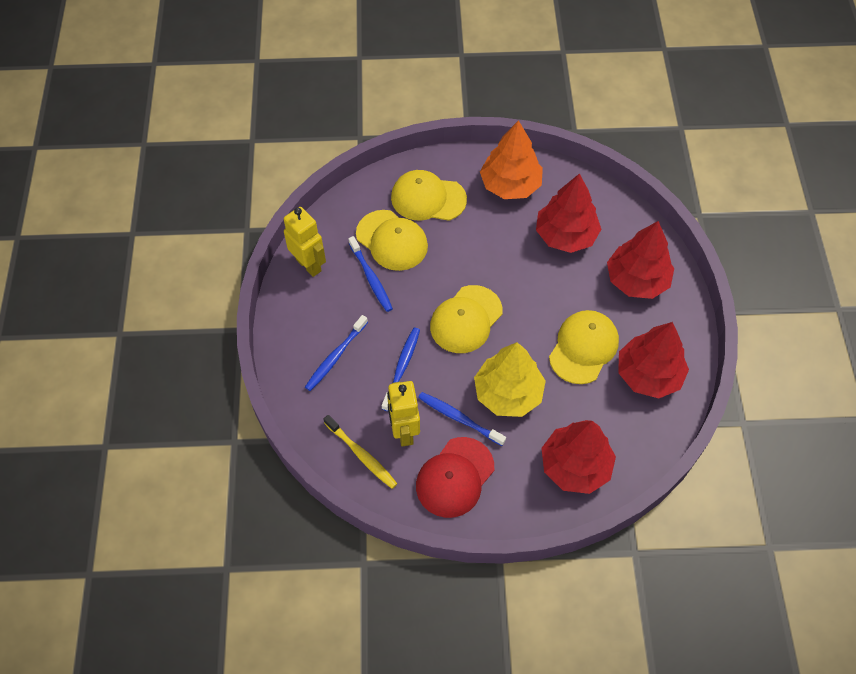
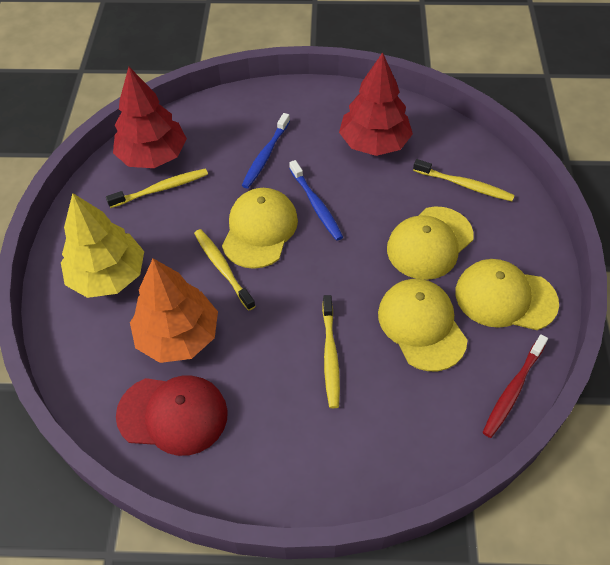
blue toothbrush: 4 -> 2
red toothbrush: 0 -> 1
red tree: 4 -> 2
yellow robot: 2 -> 0
yellow toothbrush: 1 -> 4

